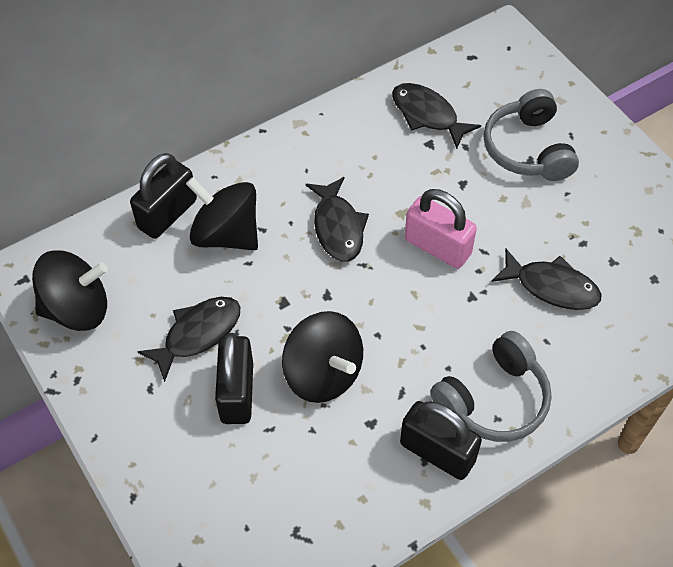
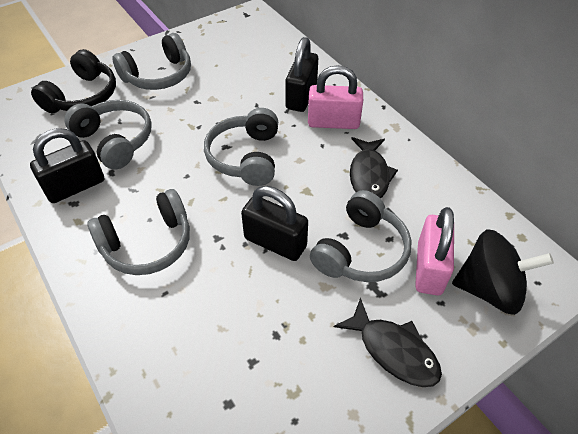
black fish: 4 -> 2
black headphones: 0 -> 1
black spinning top: 3 -> 1
grey headphones: 2 -> 5
pink padlock: 1 -> 2

